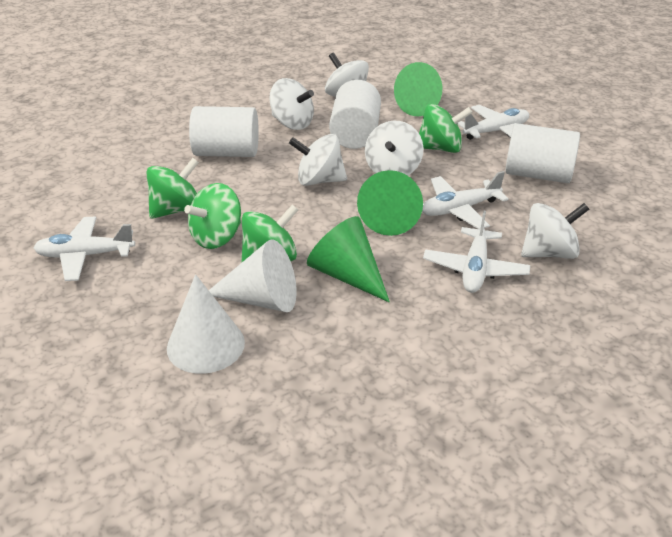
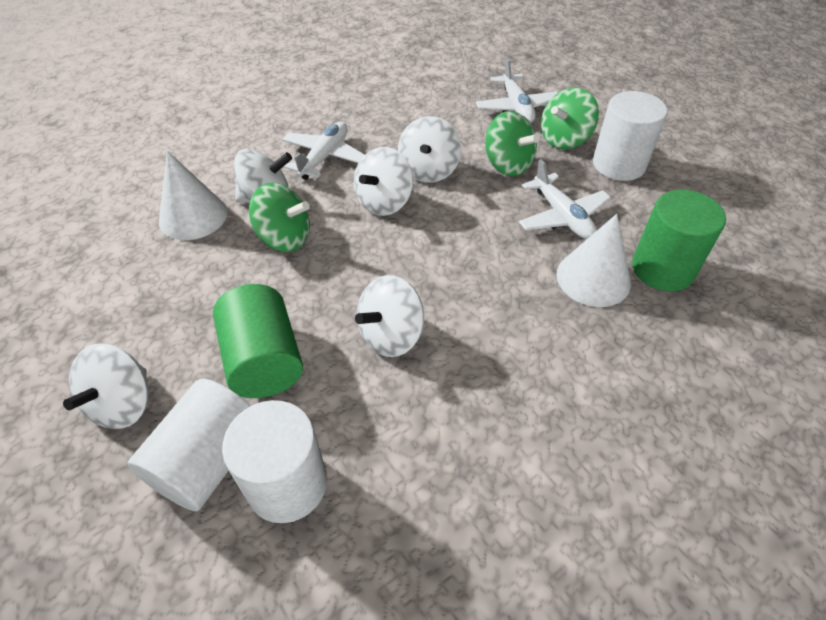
green cone: 3 -> 0
green cylinder: 0 -> 2
green spinning top: 4 -> 3
white plane: 4 -> 3

